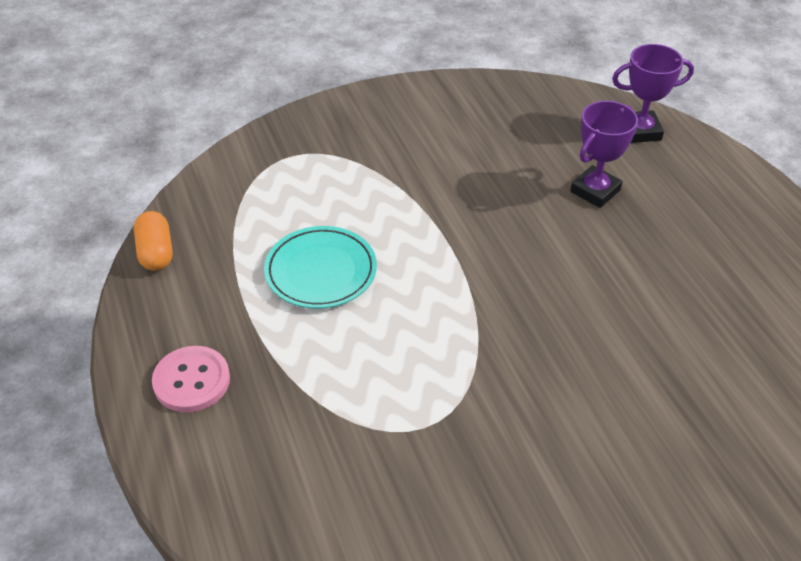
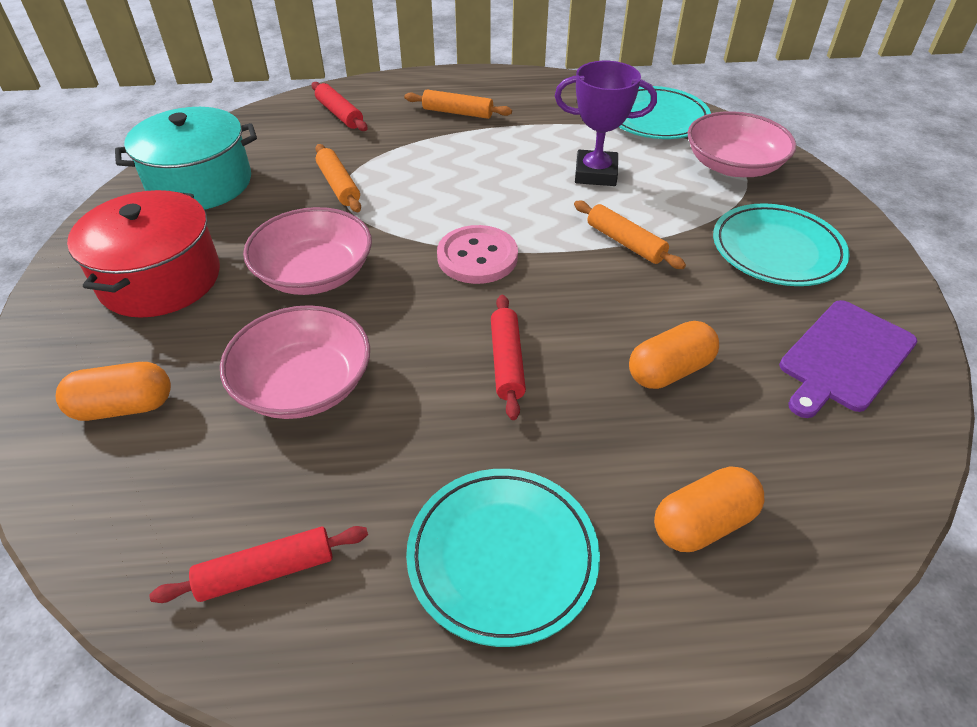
orange capsule: 1 -> 3
orange rolling pin: 0 -> 3
pink bowl: 0 -> 3
purple cutting board: 0 -> 1
purple trophy: 2 -> 1
red pot: 0 -> 1
red rolling pin: 0 -> 3
turquoise plate: 1 -> 3
turquoise pot: 0 -> 1

